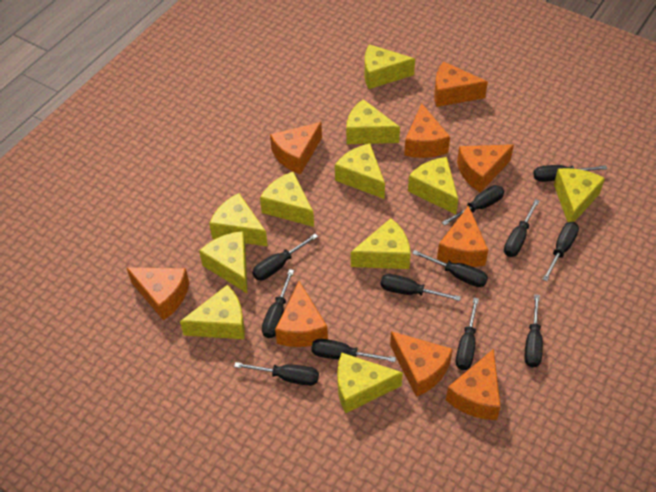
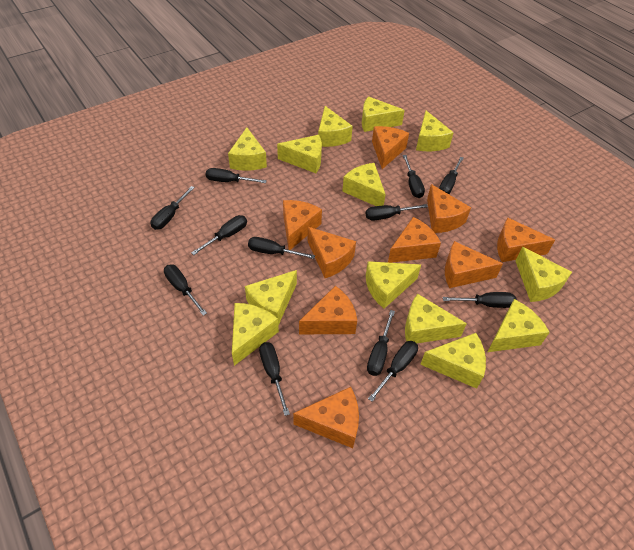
yellow cheese: 11 -> 13

